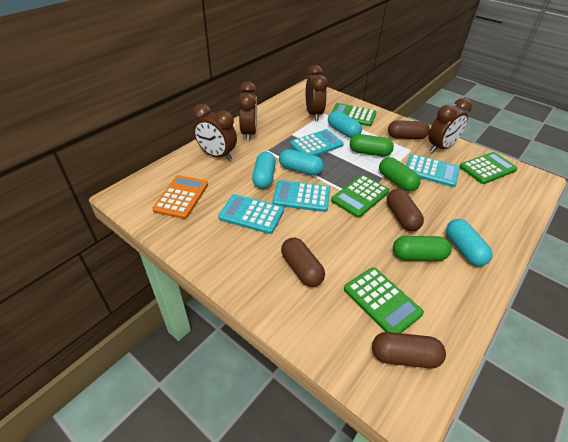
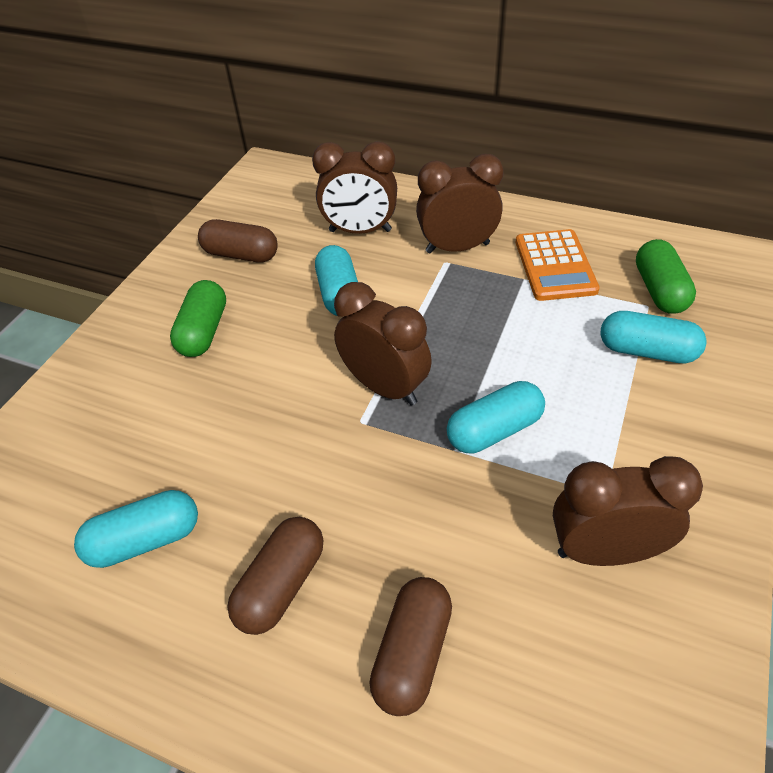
brown capsule: 4 -> 3
green calculator: 4 -> 0
green capsule: 3 -> 2
turquoise calculator: 4 -> 0

